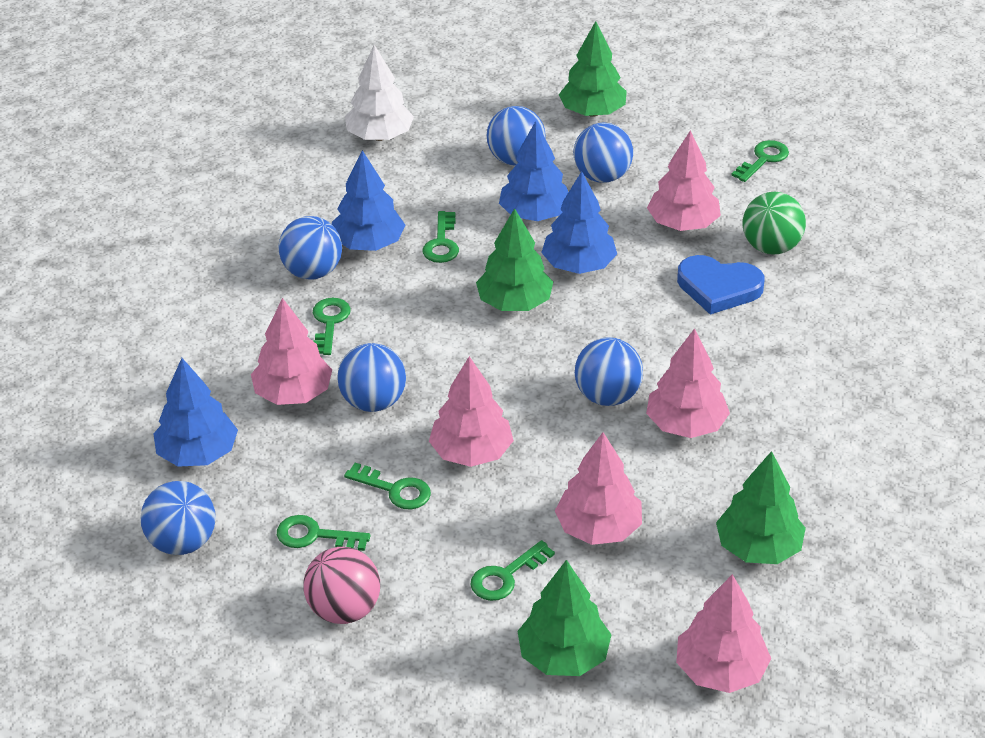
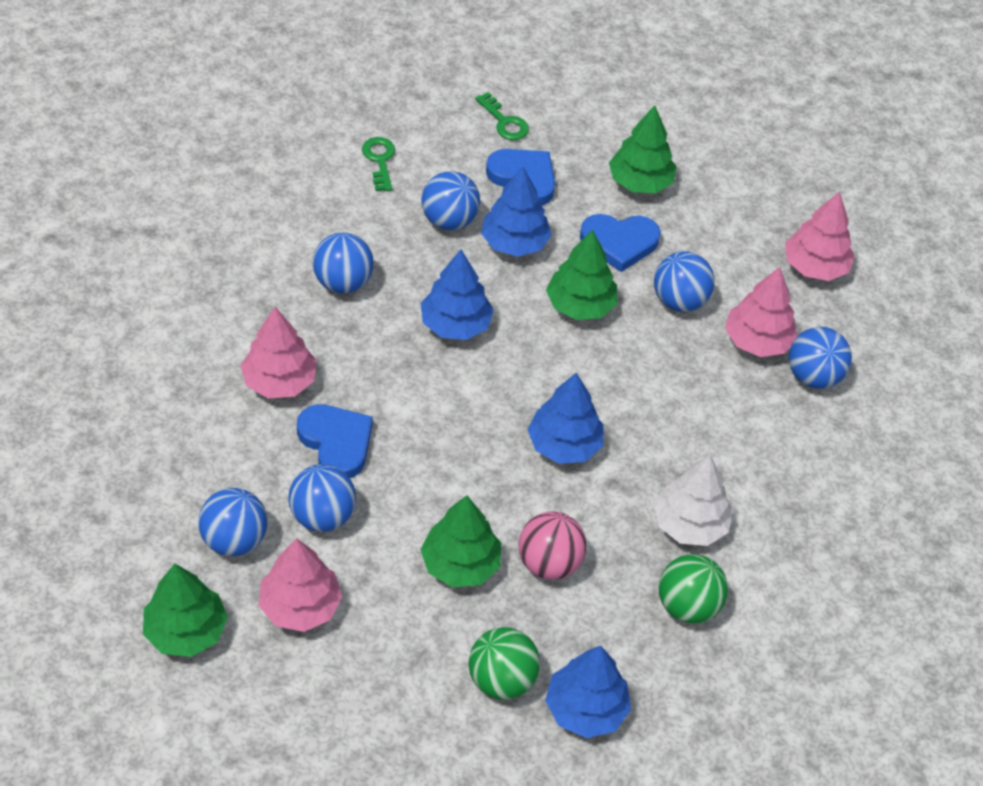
blue heart: 1 -> 3
green ball: 1 -> 2
green key: 6 -> 2
pink tree: 6 -> 4

